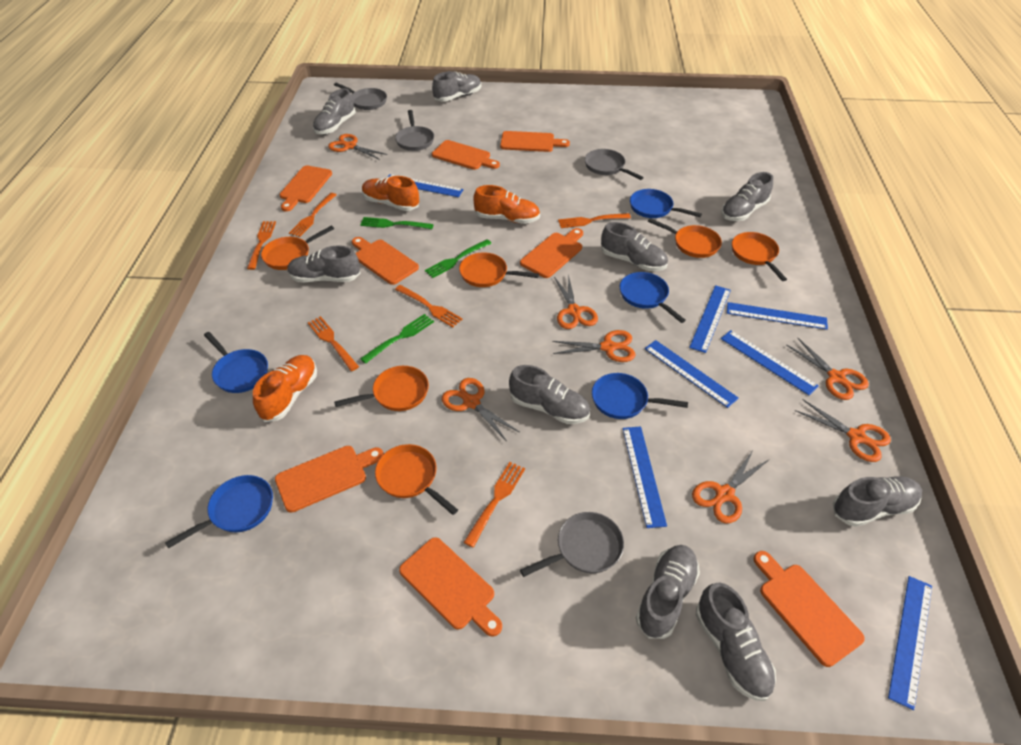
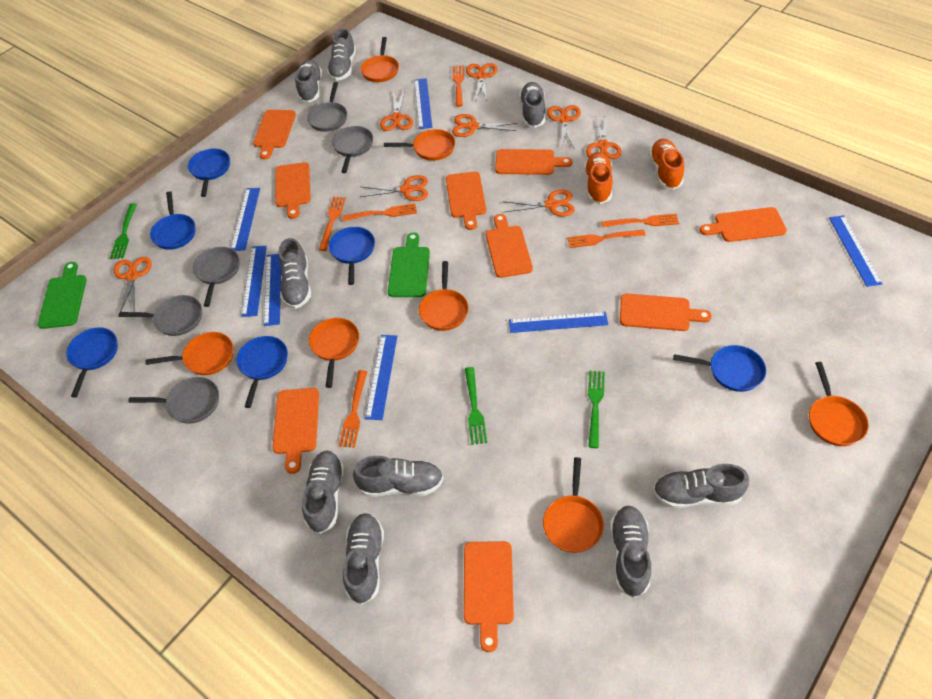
blue pan: 5 -> 6
green cutting board: 0 -> 2
grey pan: 4 -> 5
orange cutting board: 8 -> 9
orange pan: 6 -> 7
orange scissors: 7 -> 8
orange shoe: 3 -> 2

